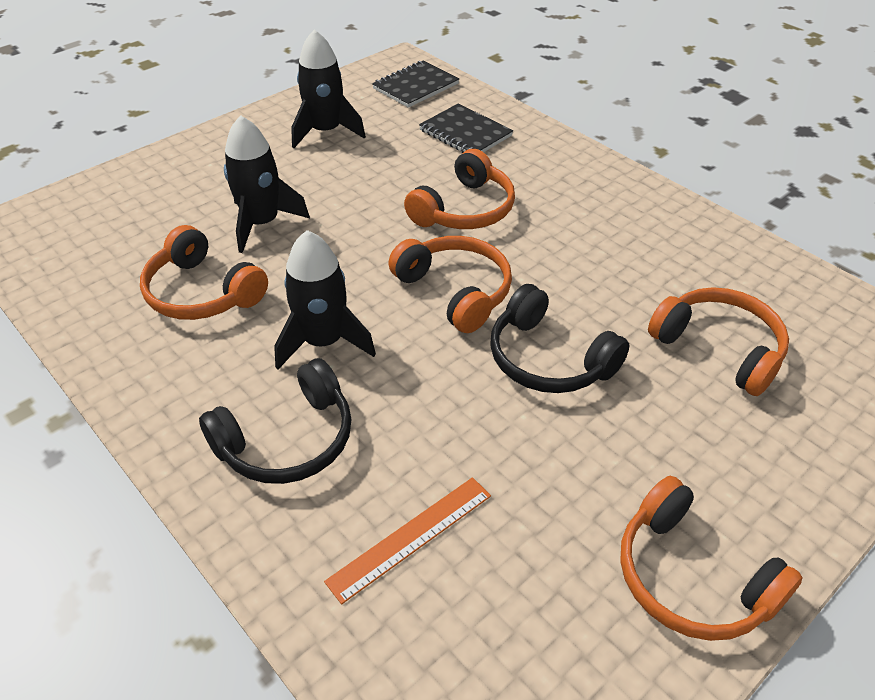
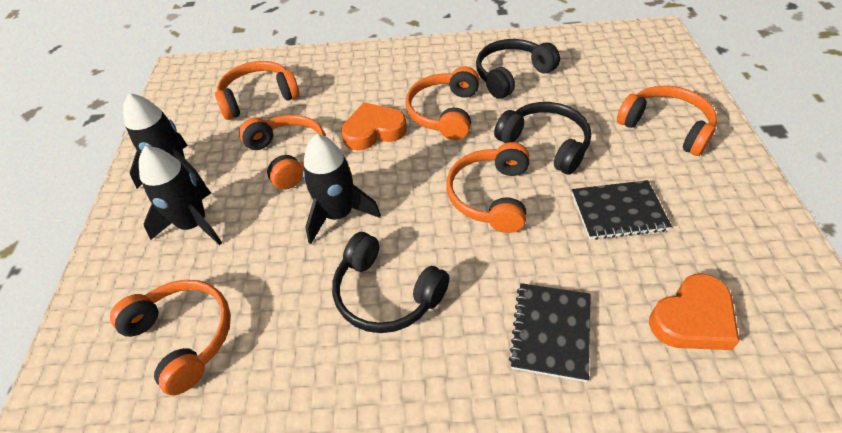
black headphones: 2 -> 3
orange headphones: 5 -> 6
orange heart: 0 -> 2
orange ruler: 1 -> 0

